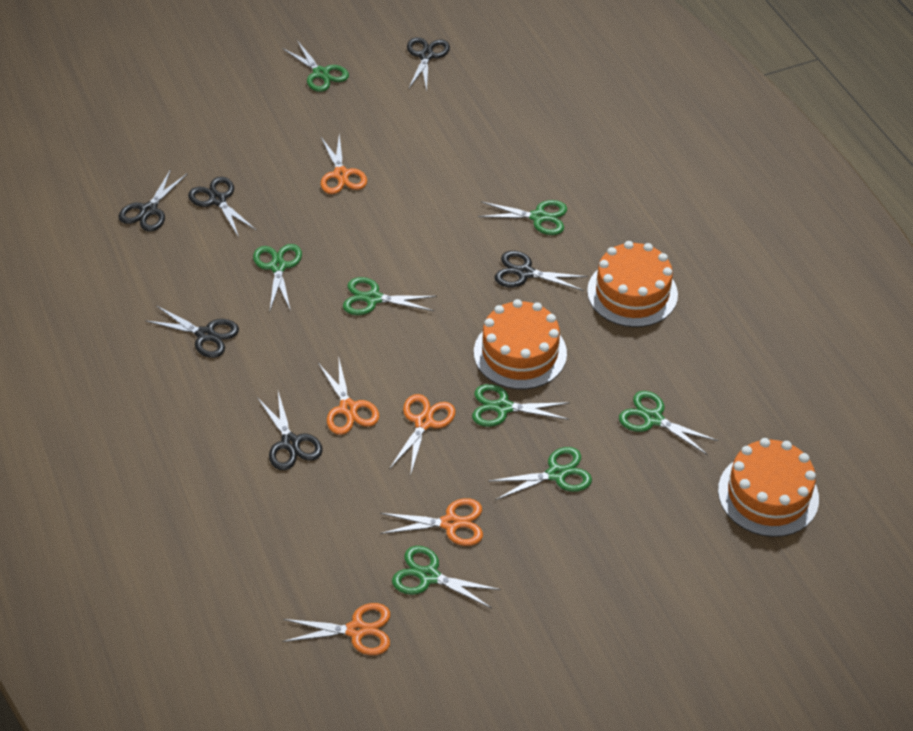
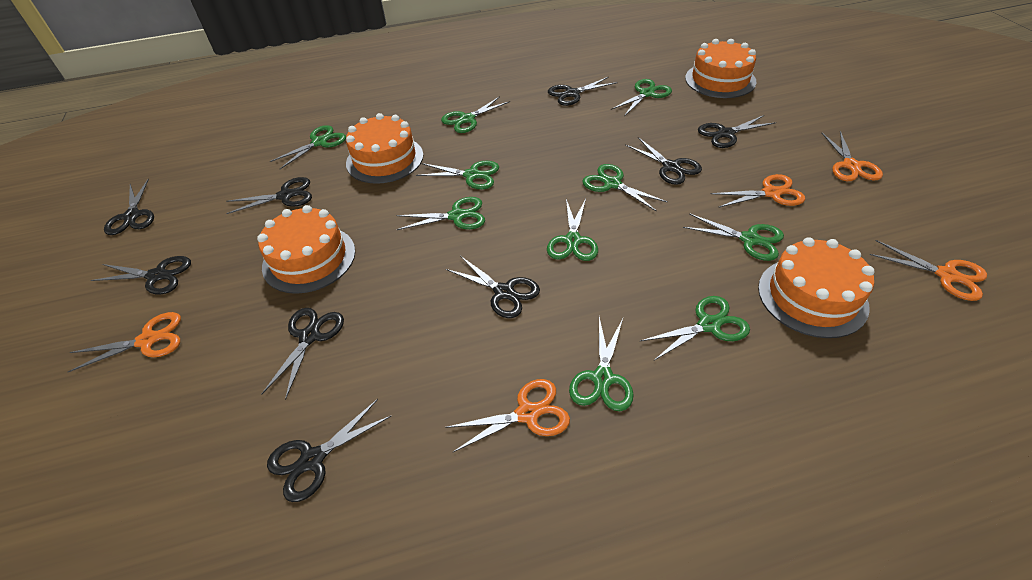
black scissors: 6 -> 9
green scissors: 8 -> 10
orange cake: 3 -> 4

